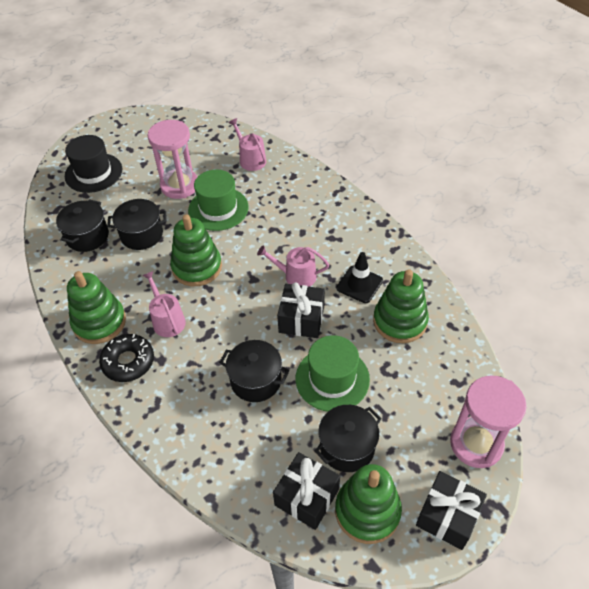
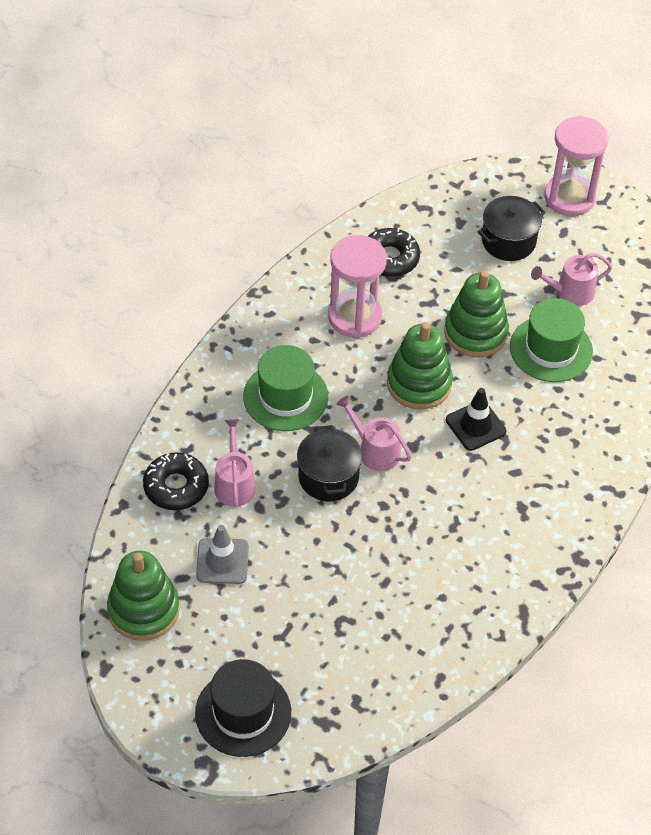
black donut: 1 -> 2
black gift: 3 -> 0
black pot: 4 -> 2
green stacking toy: 4 -> 3
grey traffic cone: 0 -> 1

